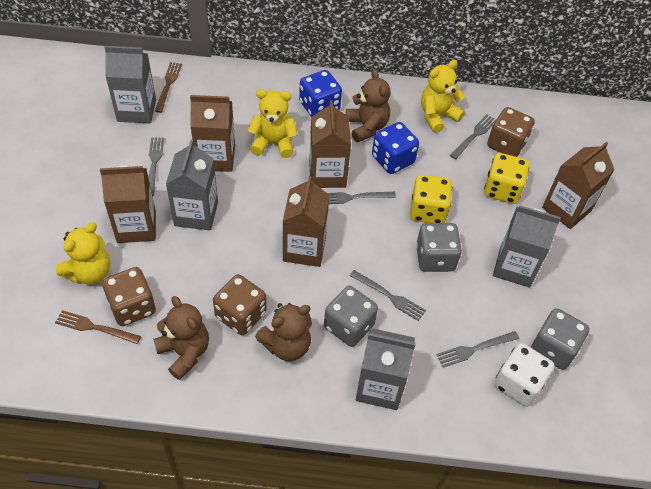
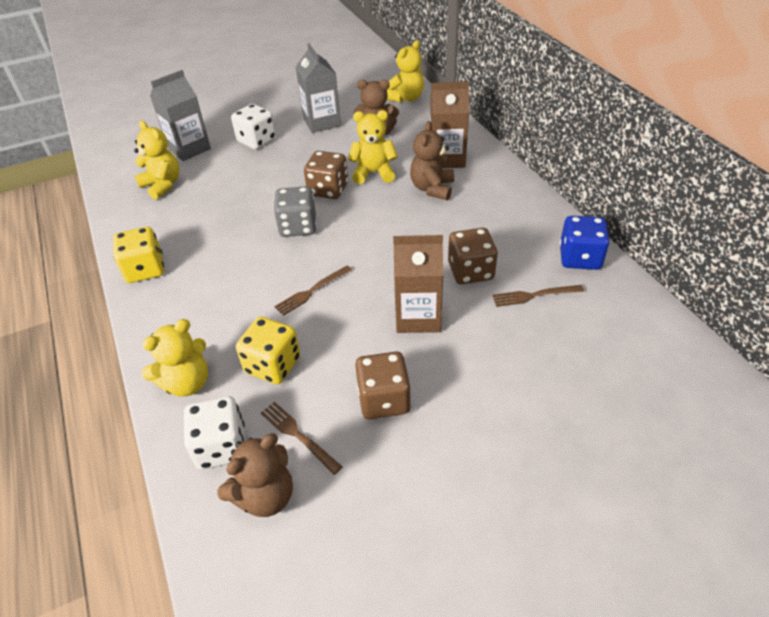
blue dice: 2 -> 1
brown carton: 5 -> 2
brown fork: 2 -> 3
grey carton: 4 -> 2
grey dice: 3 -> 1
grey fork: 5 -> 0
white dice: 1 -> 2
yellow teddy bear: 3 -> 4

